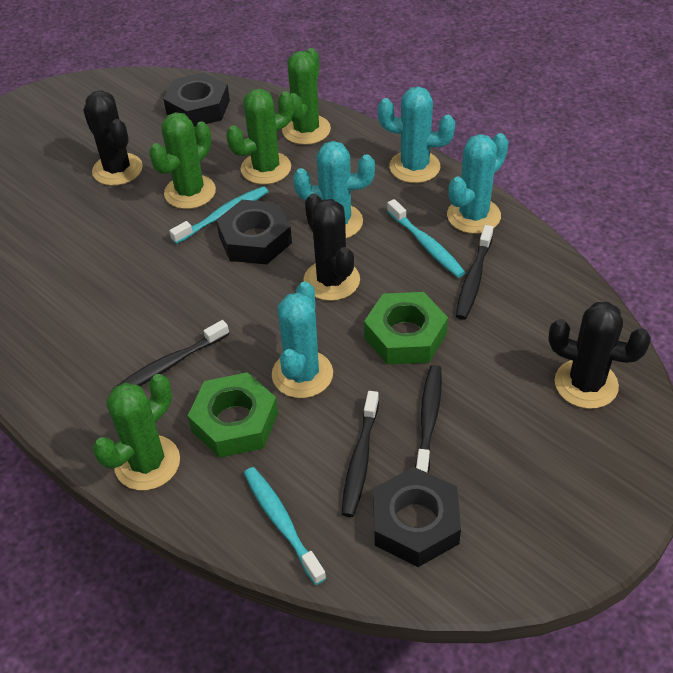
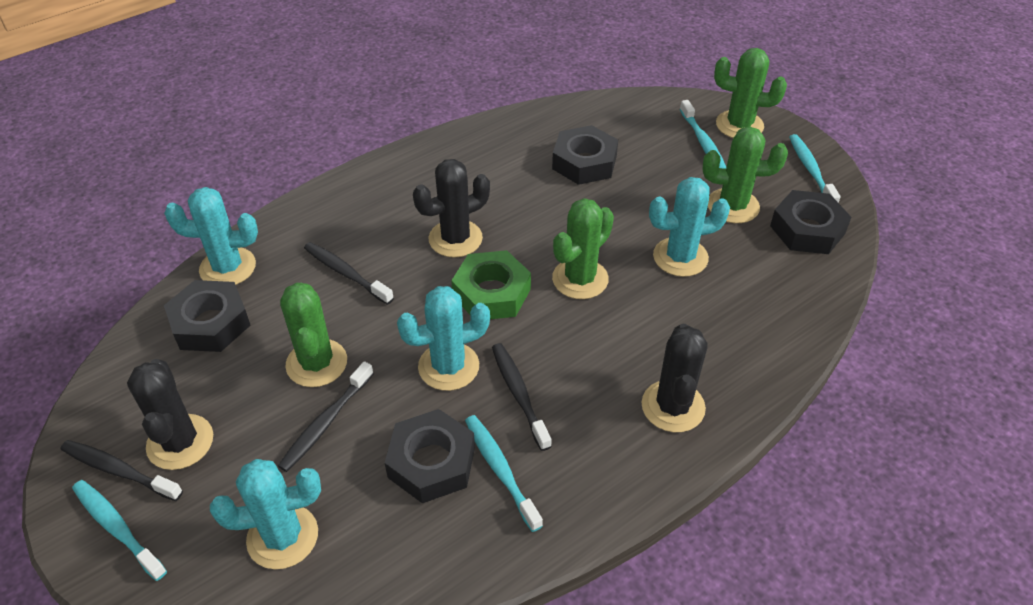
black nut: 3 -> 4
green nut: 2 -> 1
turquoise toothbrush: 3 -> 4

